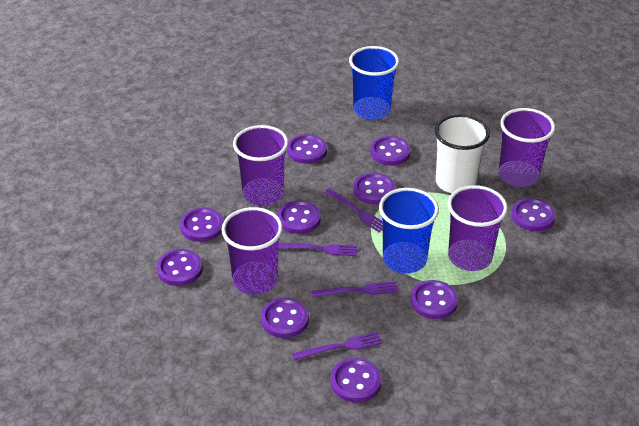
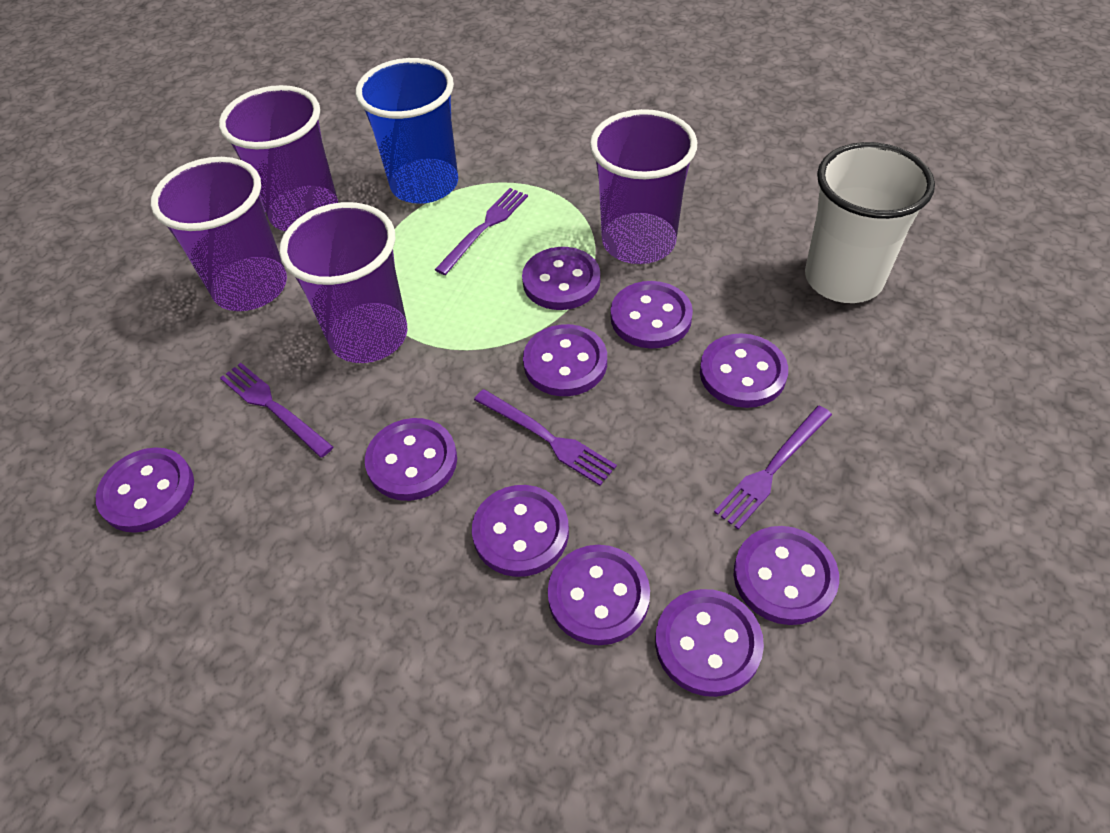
blue cup: 2 -> 1

